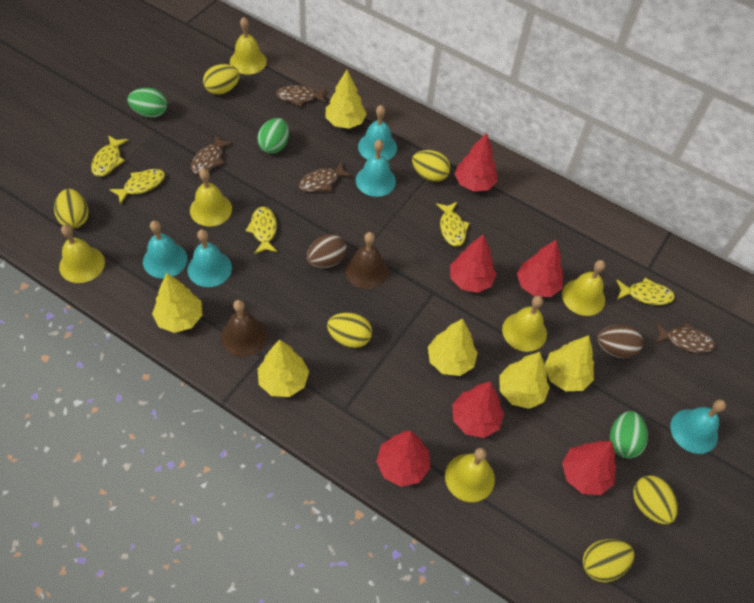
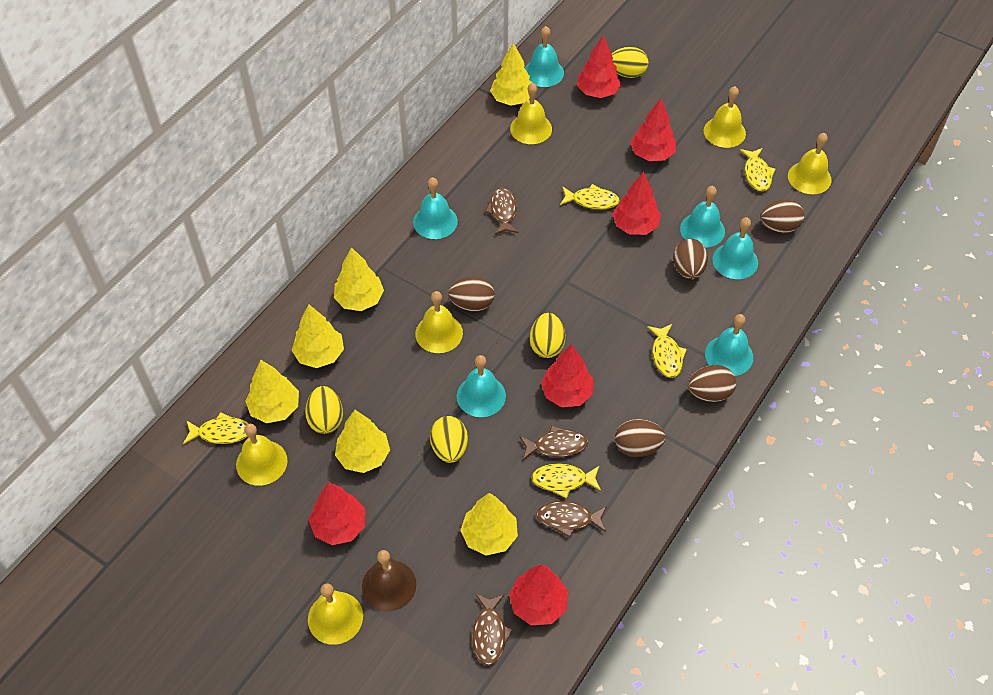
brown bell: 2 -> 1
brown egg: 2 -> 5
green egg: 3 -> 0
turquoise bell: 5 -> 6
yellow egg: 6 -> 4

